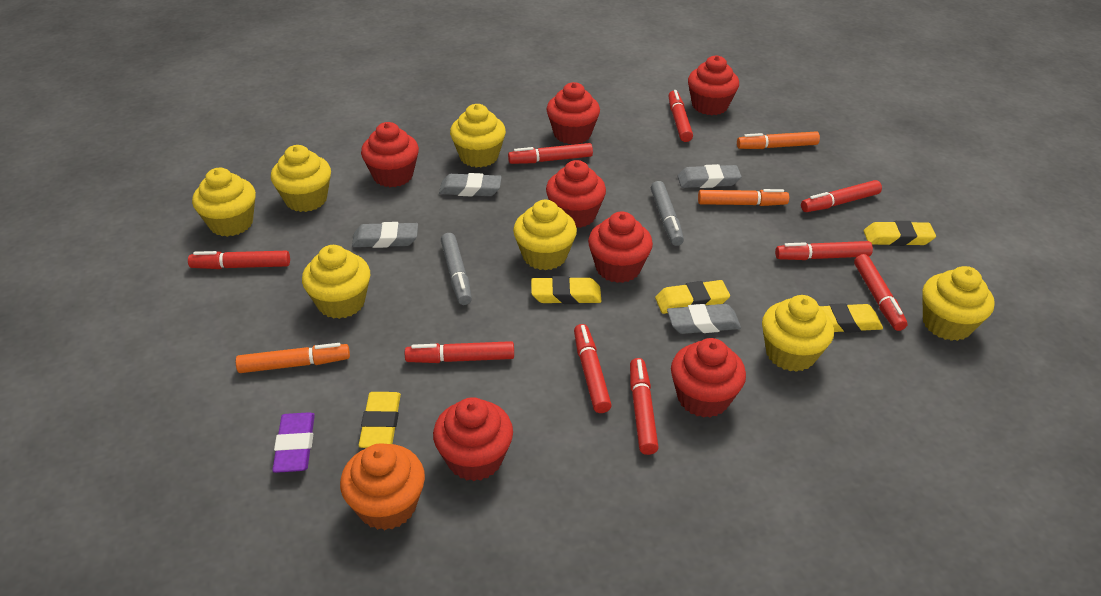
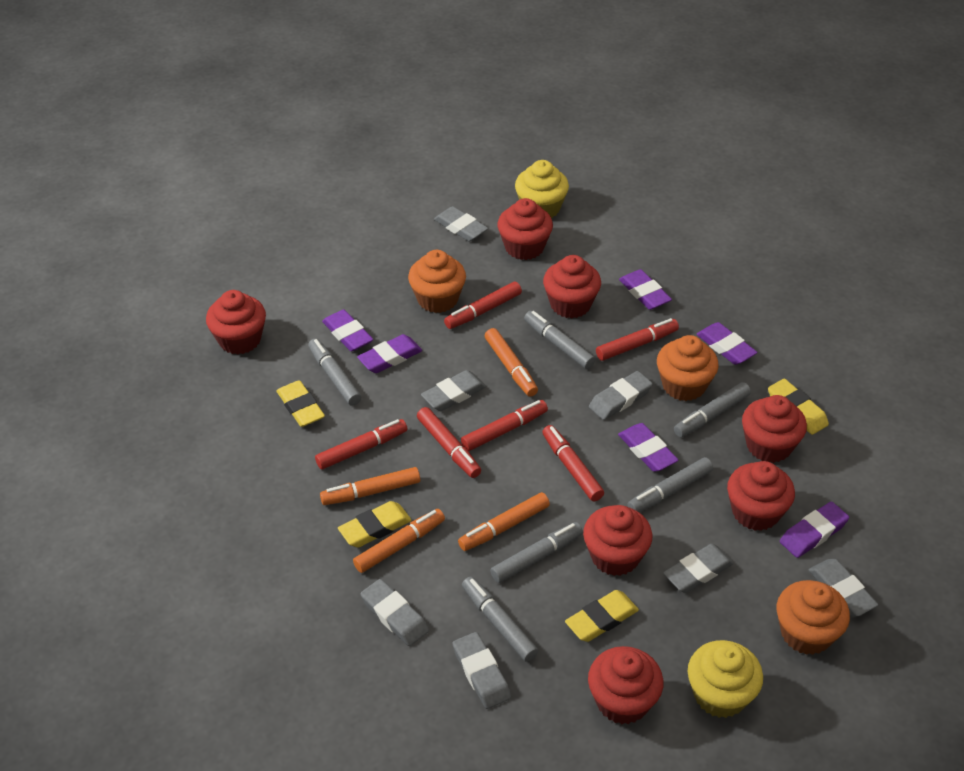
grey eraser: 4 -> 7
grey marker: 2 -> 6
orange cupcake: 1 -> 3
orange marker: 3 -> 4
purple eraser: 1 -> 6
red marker: 9 -> 6
yellow cupcake: 7 -> 2
yellow eraser: 5 -> 4

